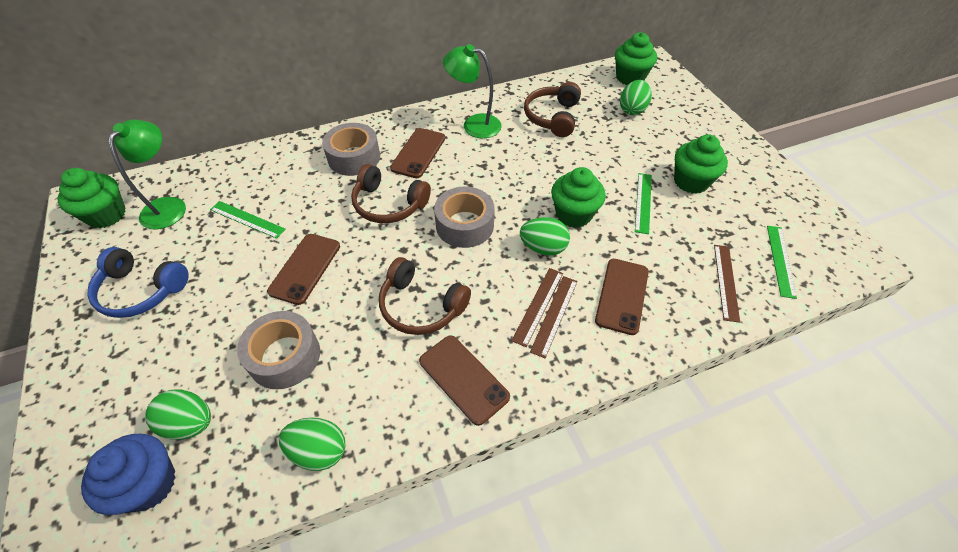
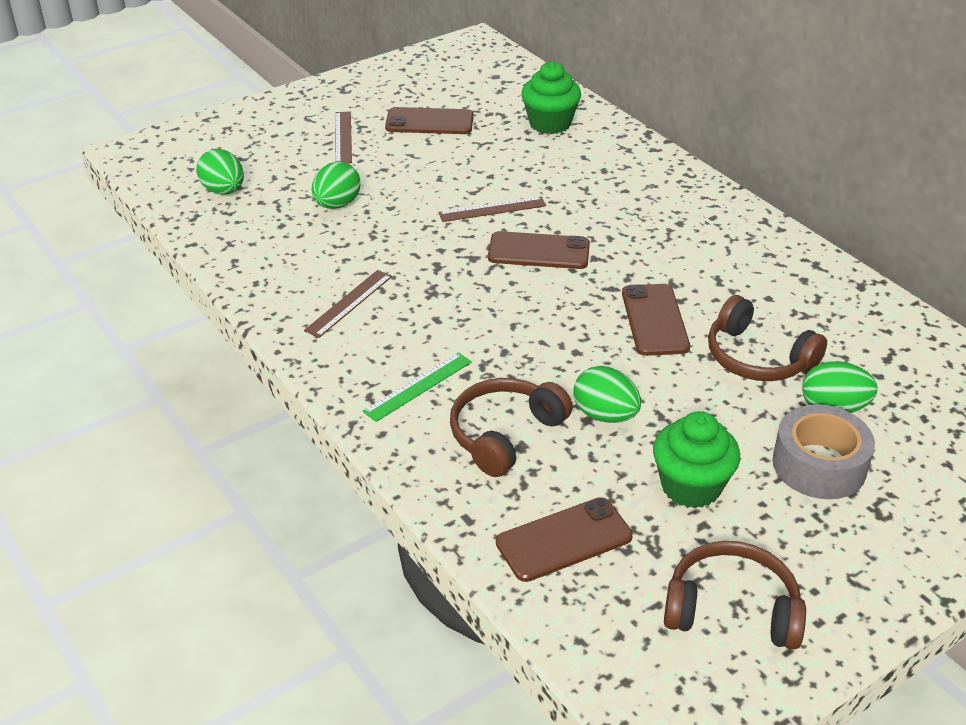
blue cupcake: 1 -> 0
blue headphones: 1 -> 0
green cupcake: 4 -> 2
green lamp: 2 -> 0
green ruler: 3 -> 1
grey tape: 3 -> 1

